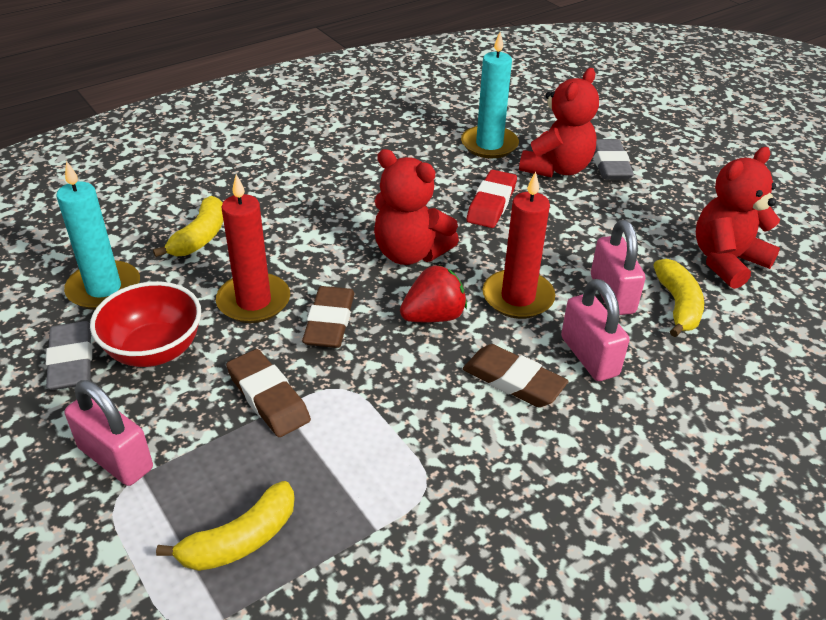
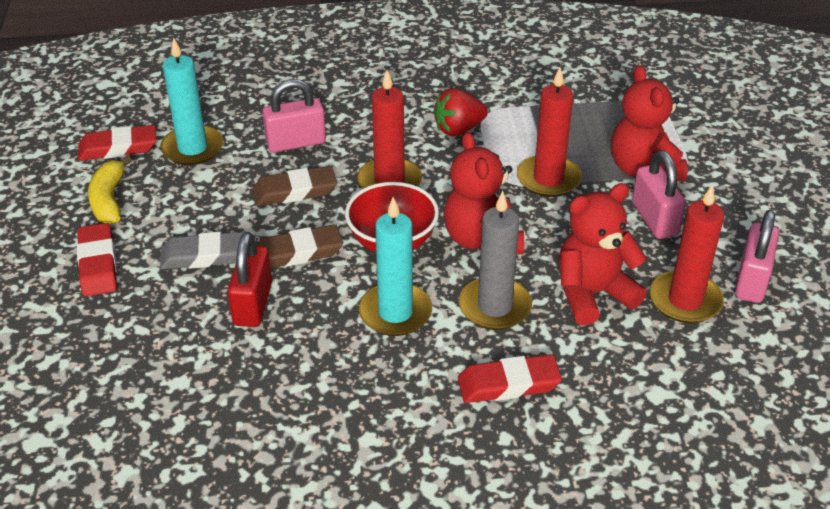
brown eraser: 3 -> 2
grey candle: 0 -> 1
grey eraser: 2 -> 1
red candle: 2 -> 3
red eraser: 1 -> 3
red padlock: 0 -> 1
yellow banana: 3 -> 1

